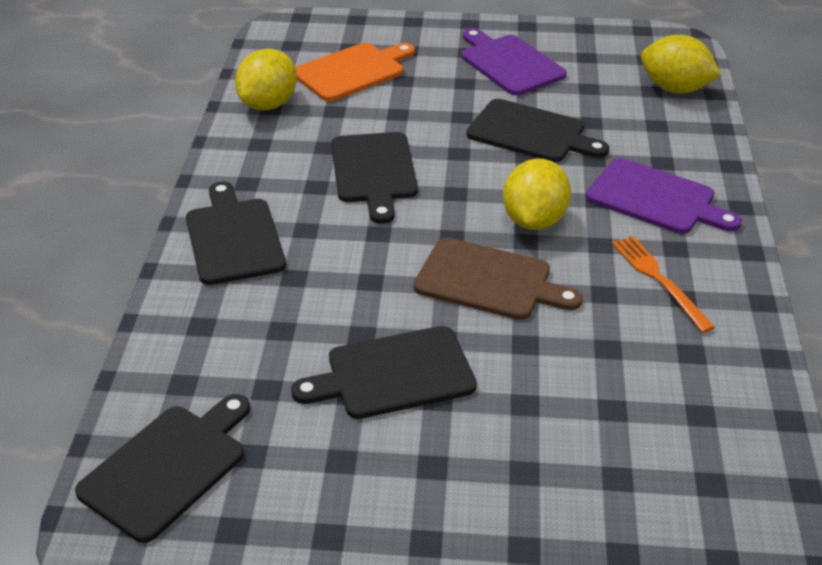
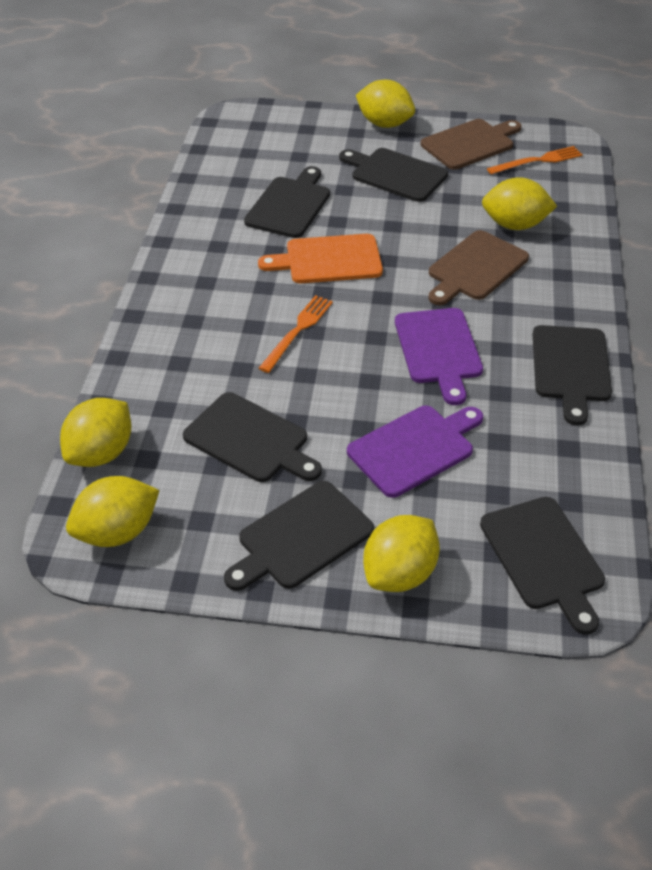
black cutting board: 5 -> 6
brown cutting board: 1 -> 2
orange fork: 1 -> 2
yellow lemon: 3 -> 5

